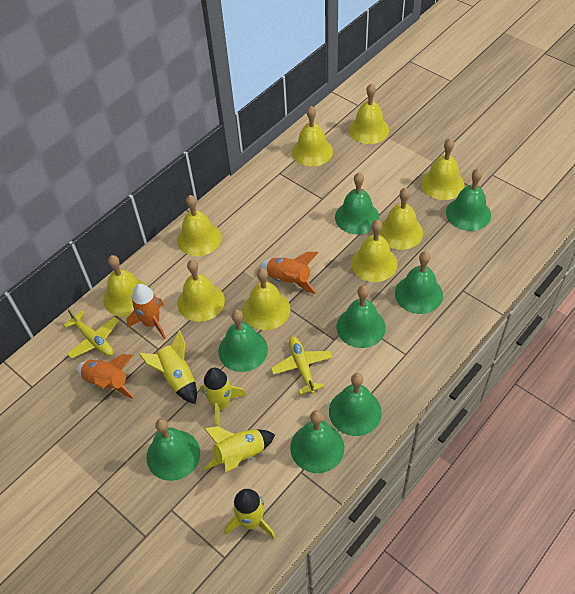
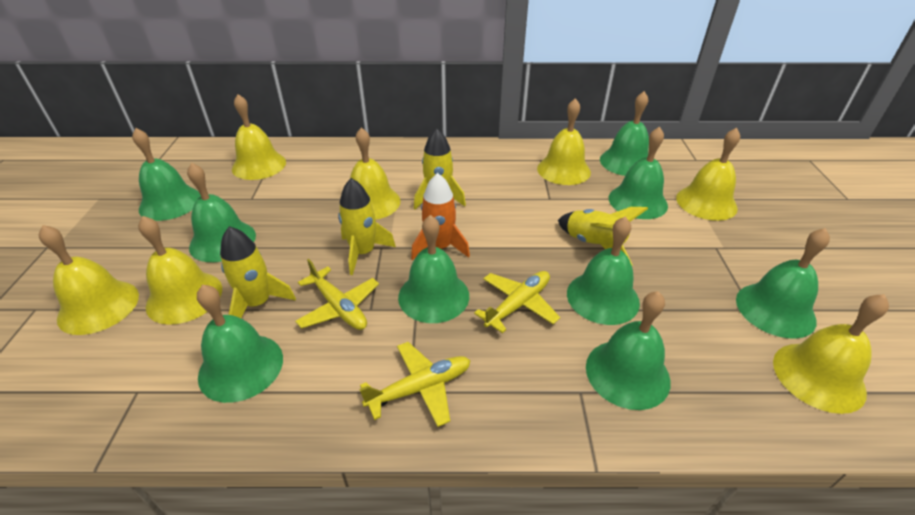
green bell: 8 -> 9
orange rocket: 3 -> 1
yellow bell: 9 -> 7
yellow plane: 2 -> 3

